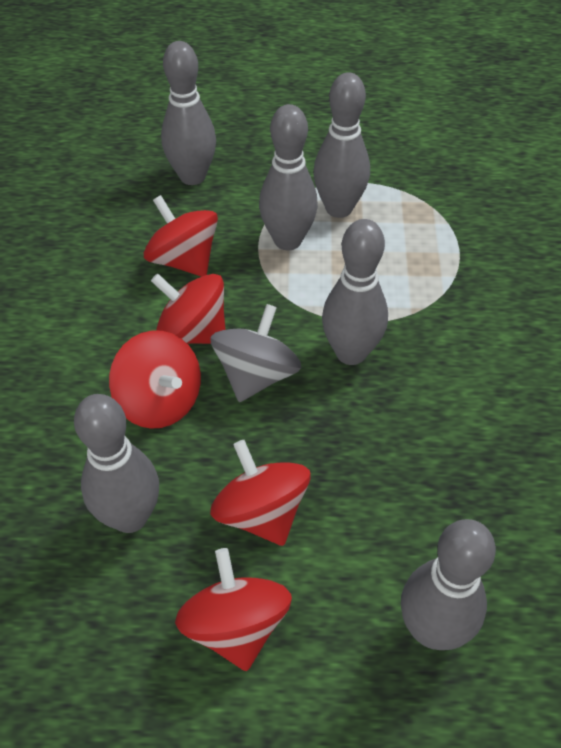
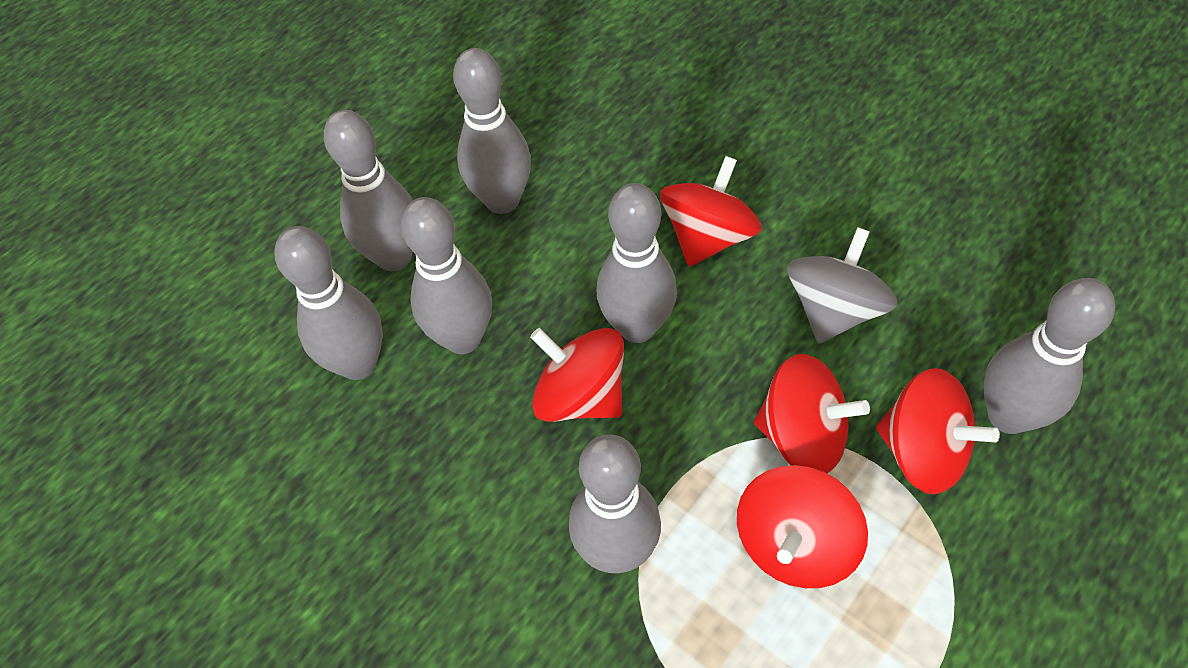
grey bowling pin: 6 -> 7

